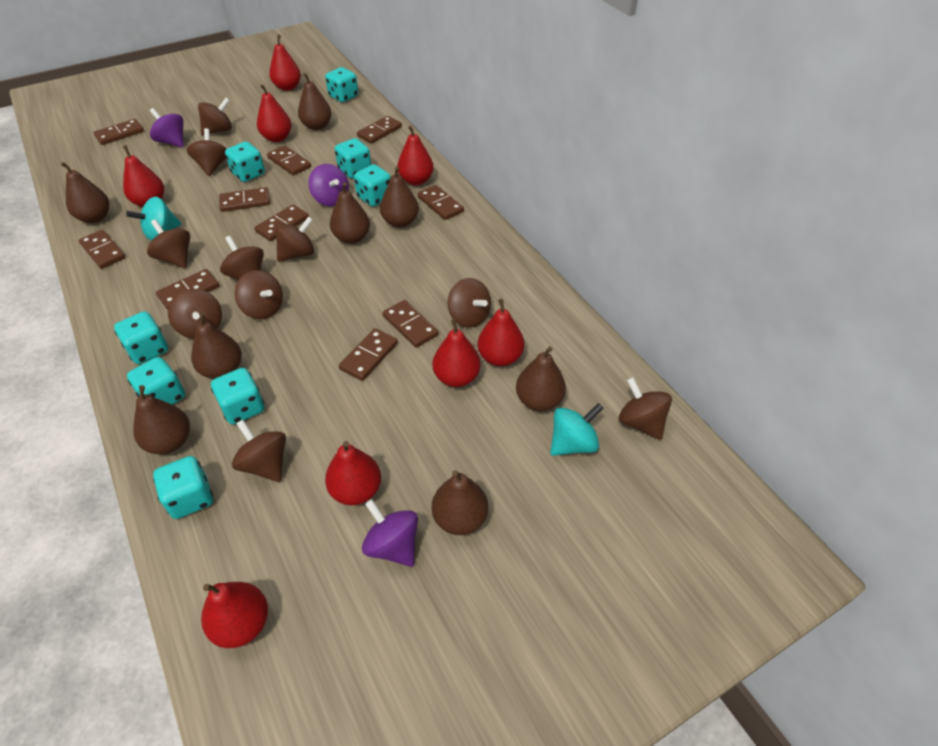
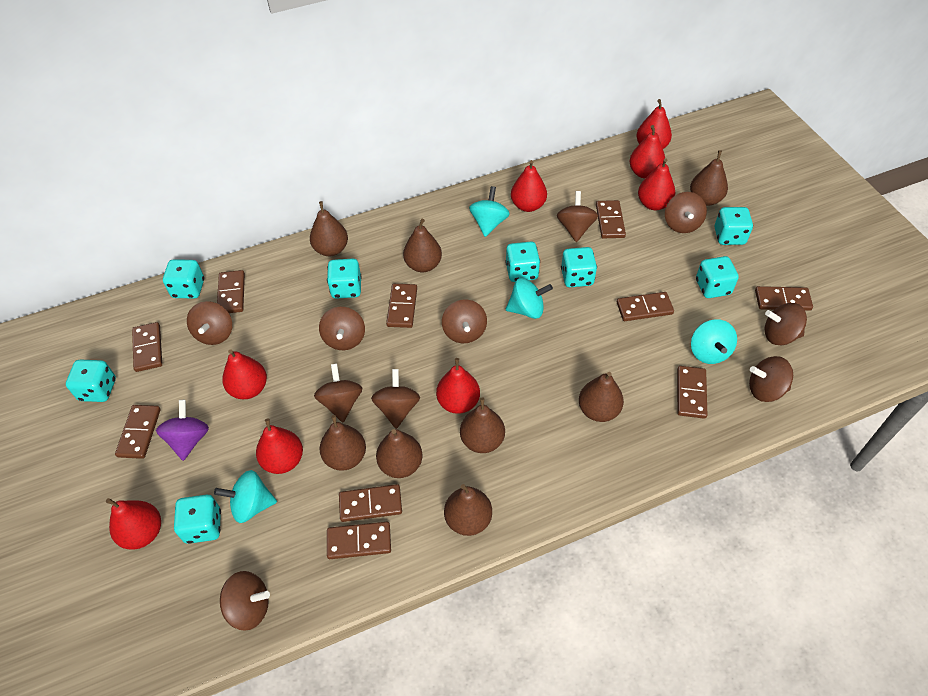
purple spinning top: 3 -> 1
turquoise spinning top: 2 -> 4

